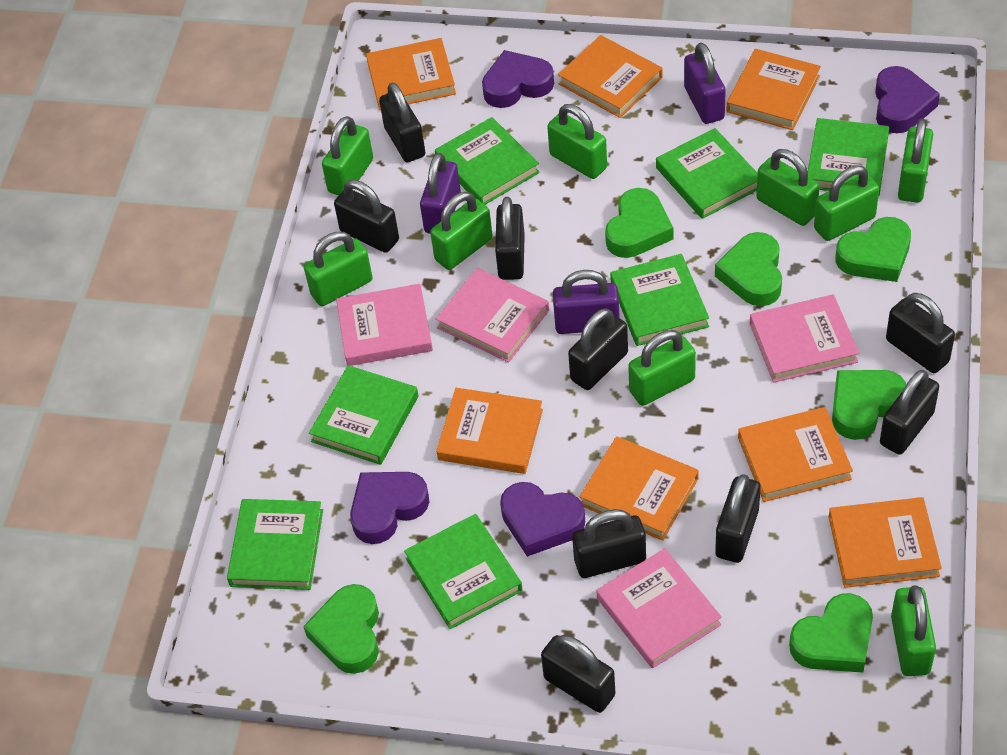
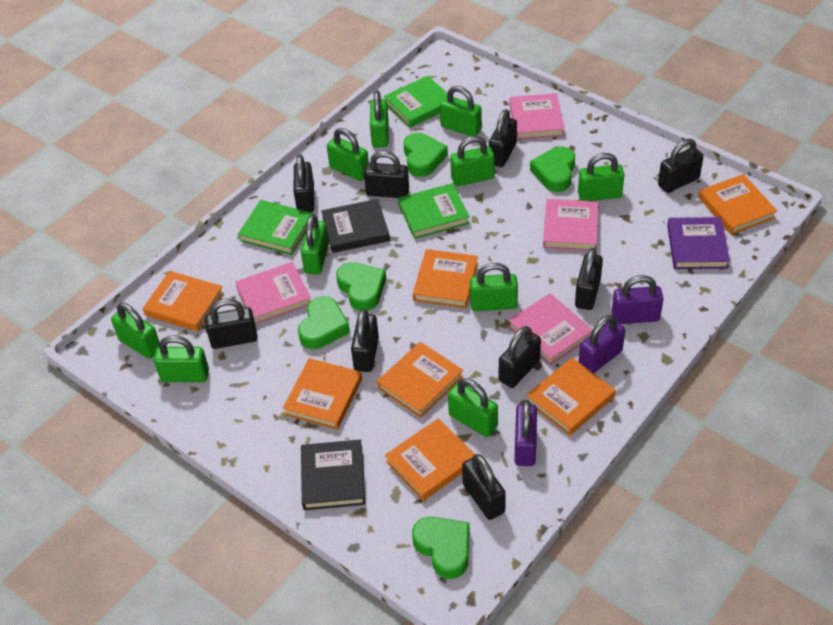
black book: 0 -> 2
green book: 7 -> 3
green heart: 6 -> 5
green padlock: 9 -> 10
purple book: 0 -> 1
purple heart: 4 -> 0

